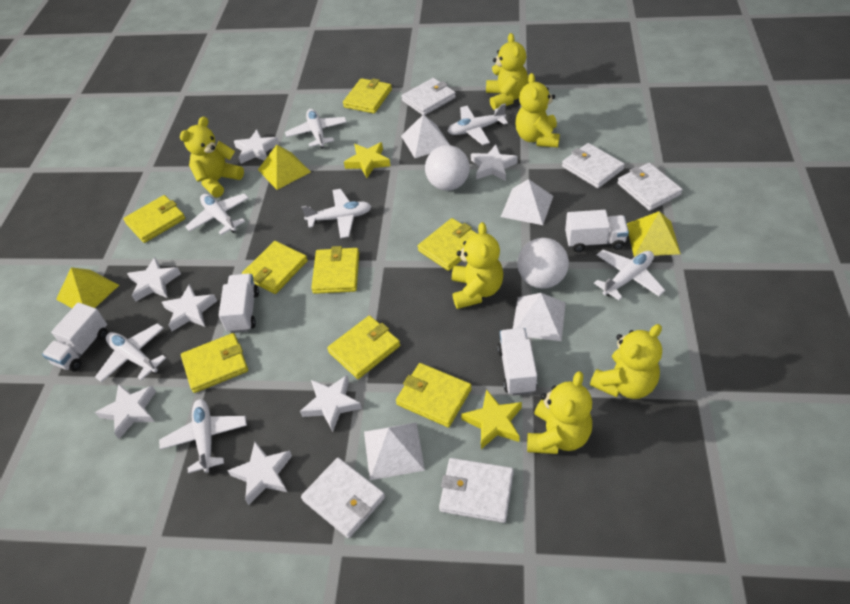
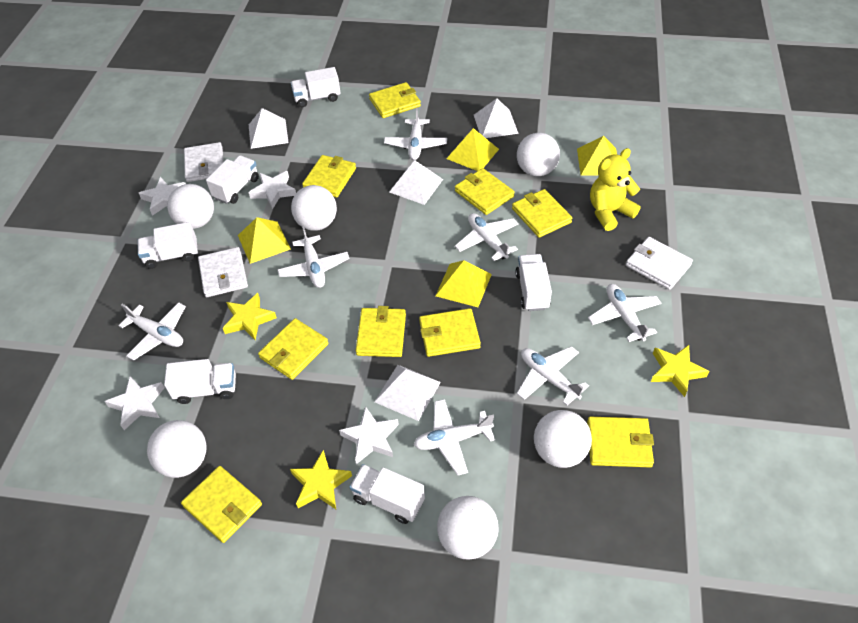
white ball: 2 -> 6
white star: 7 -> 4
white truck: 4 -> 6
white wallet: 5 -> 3
yellow pyramid: 3 -> 4
yellow star: 2 -> 3
yellow teddy bear: 6 -> 1
yellow wallet: 8 -> 9

